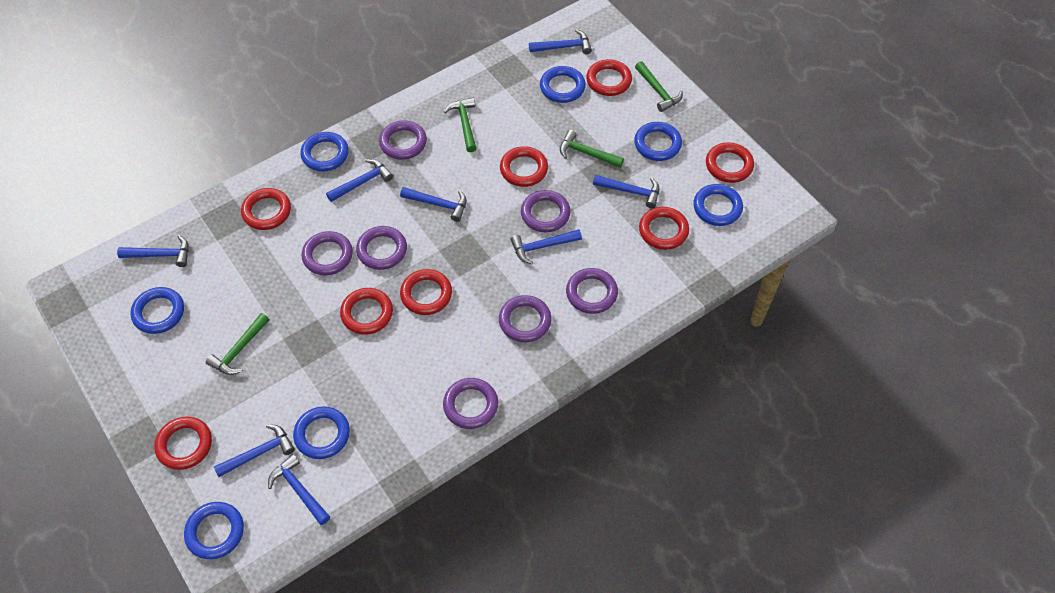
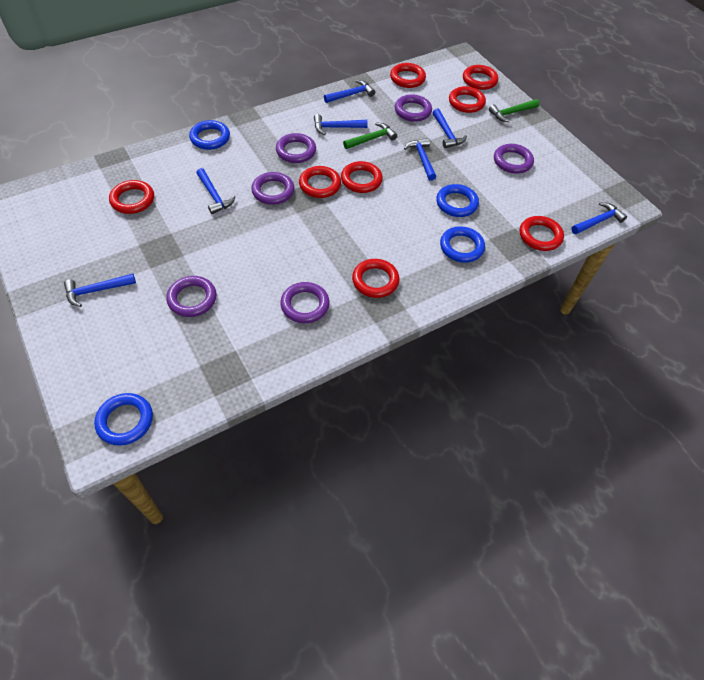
blue hammer: 8 -> 7
blue ring: 7 -> 4
green hammer: 4 -> 2
purple ring: 7 -> 6

